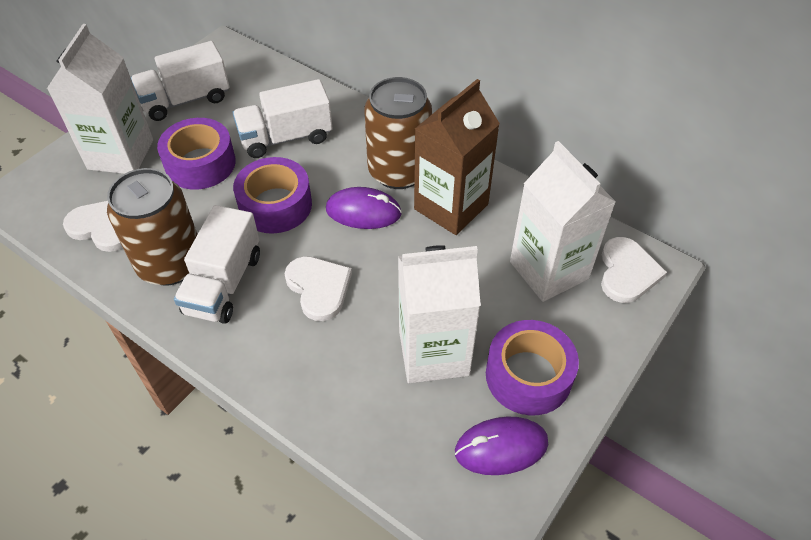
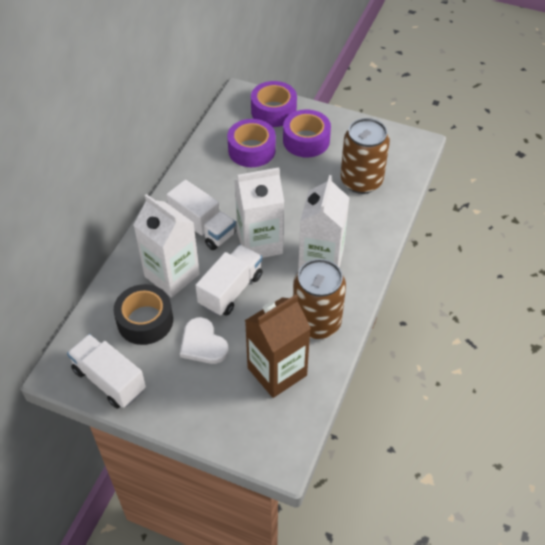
black tape: 0 -> 1
purple mouse: 2 -> 0
white heart: 3 -> 1

